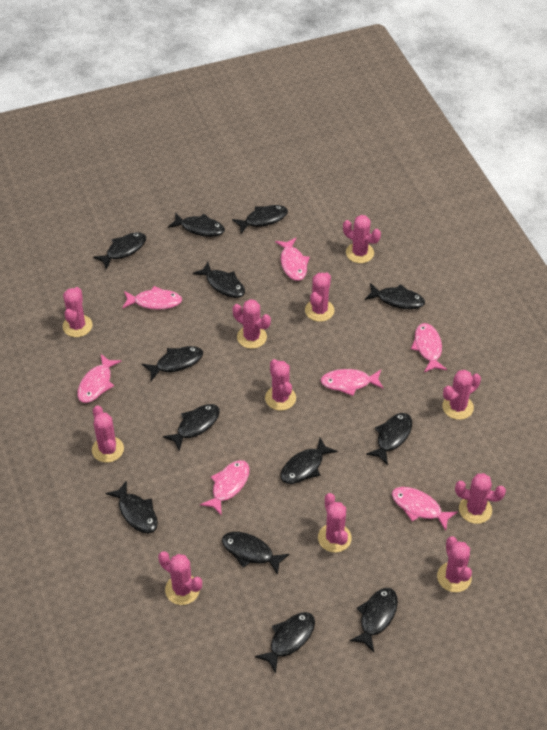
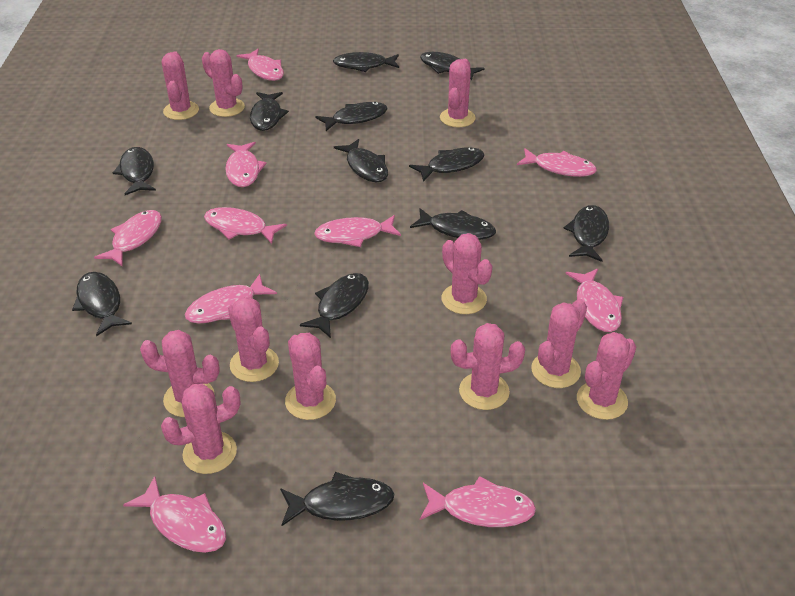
black fish: 13 -> 12
pink fish: 7 -> 10

